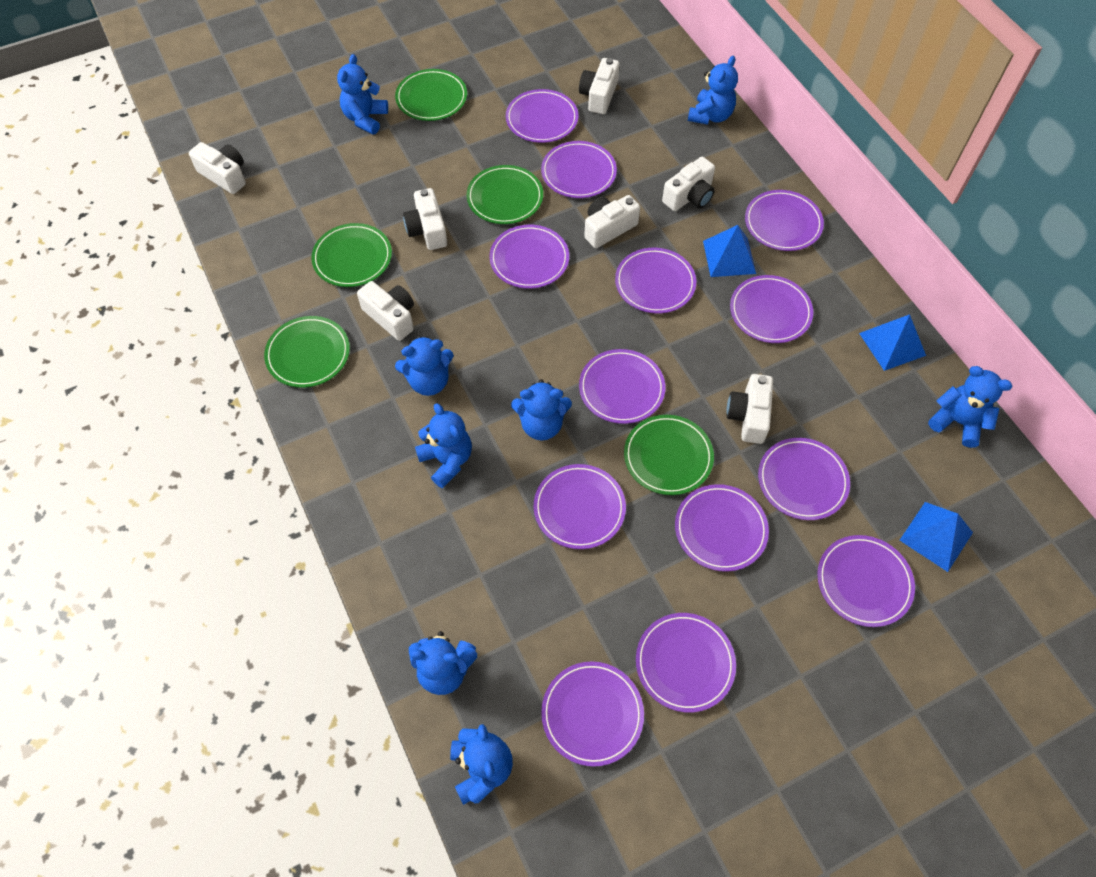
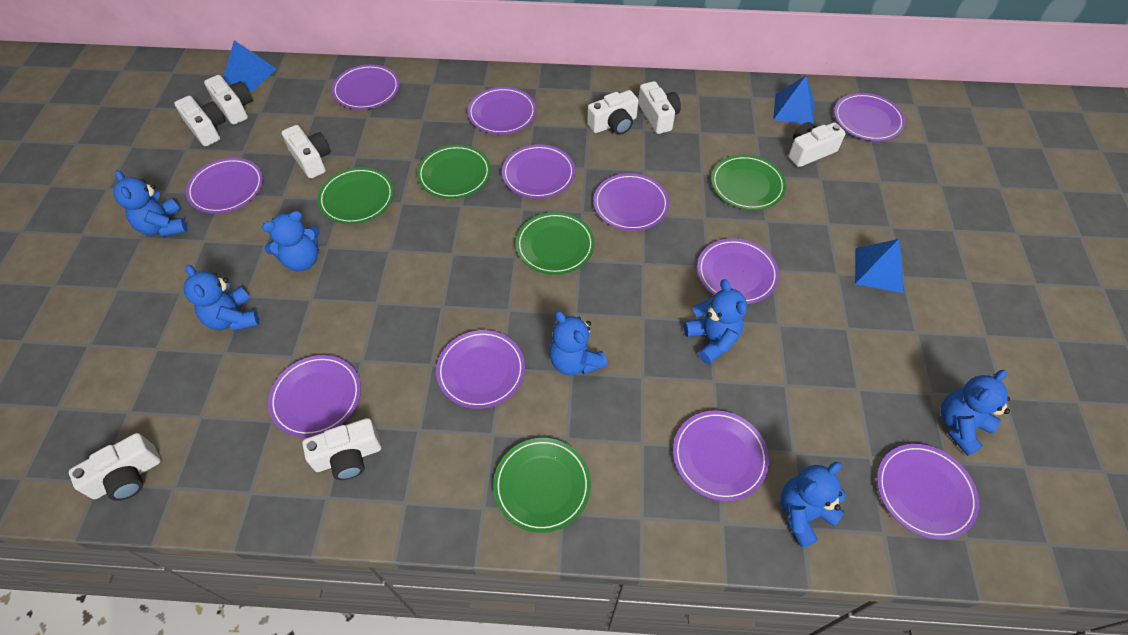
blue teddy bear: 8 -> 7
purple plate: 13 -> 11
white camera: 7 -> 8

